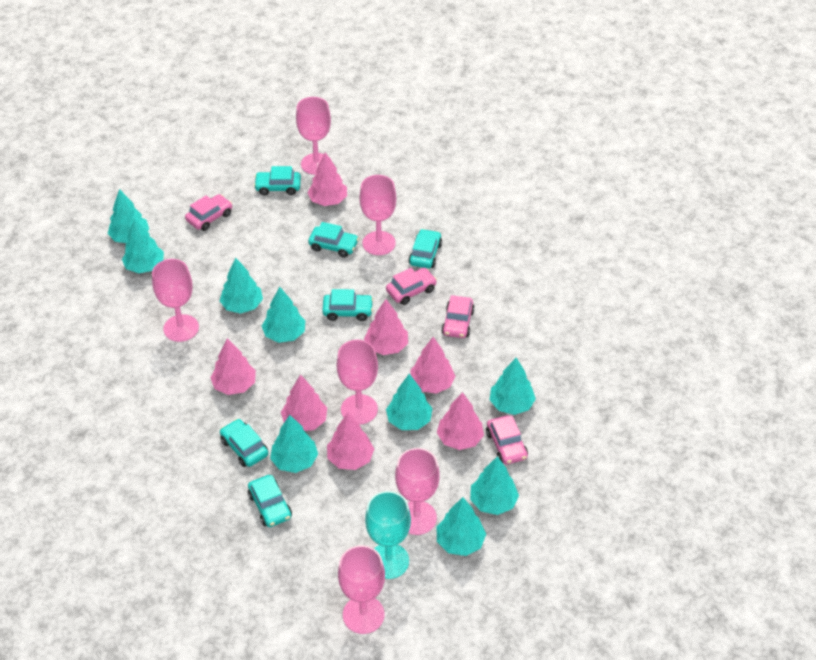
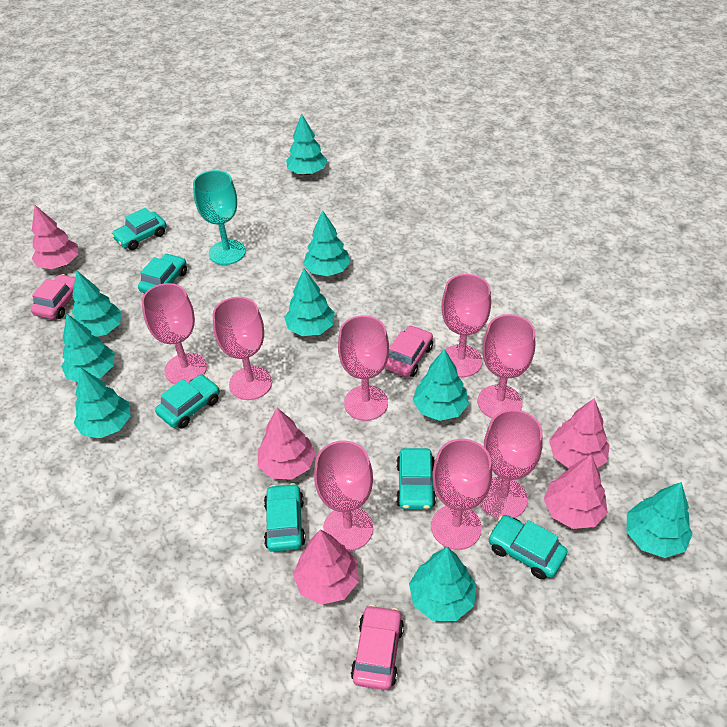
pink car: 4 -> 3
pink goblet: 6 -> 8
pink tree: 7 -> 5

